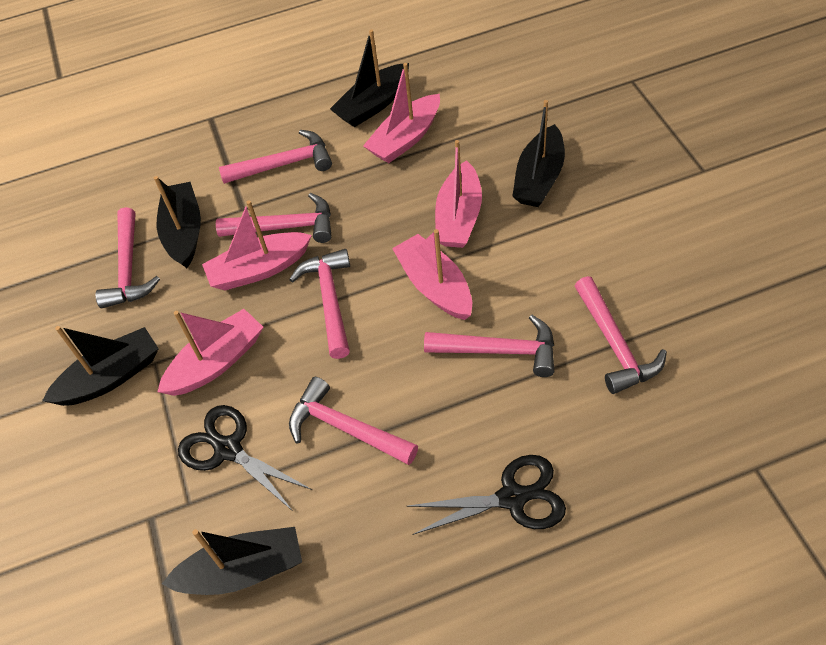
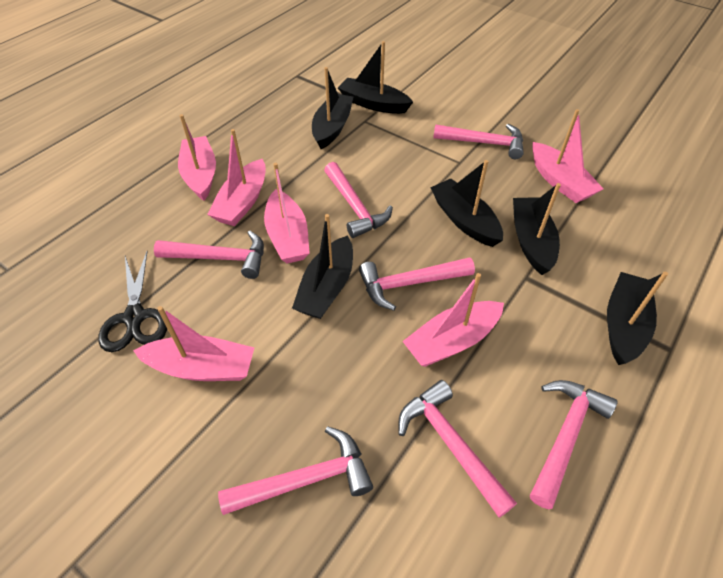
black boat: 5 -> 6
black scissors: 2 -> 1
pink boat: 5 -> 6

